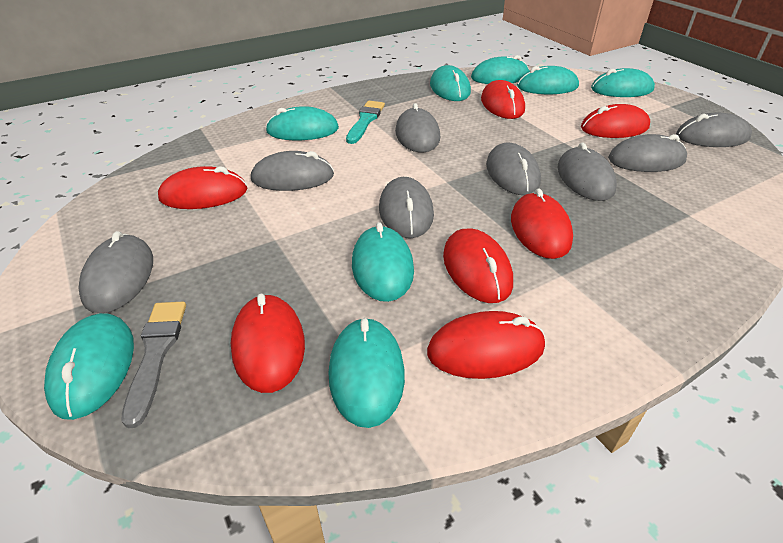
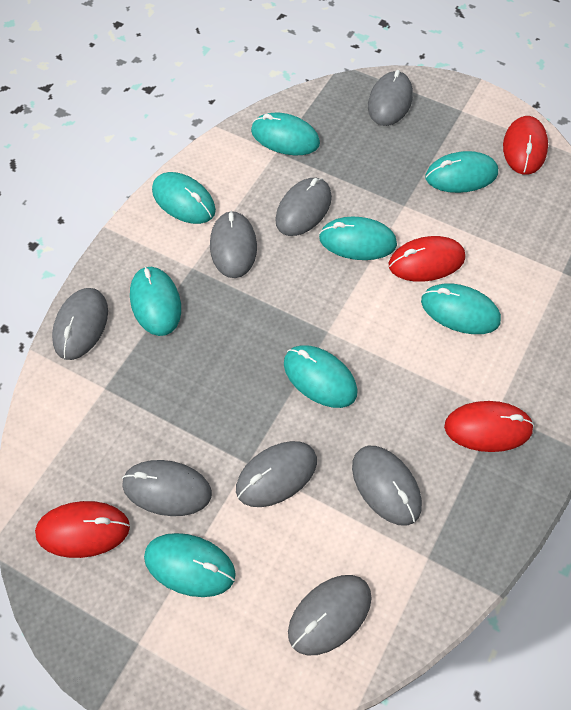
grey brush: 1 -> 0
red mouse: 7 -> 4
turquoise brush: 1 -> 0

